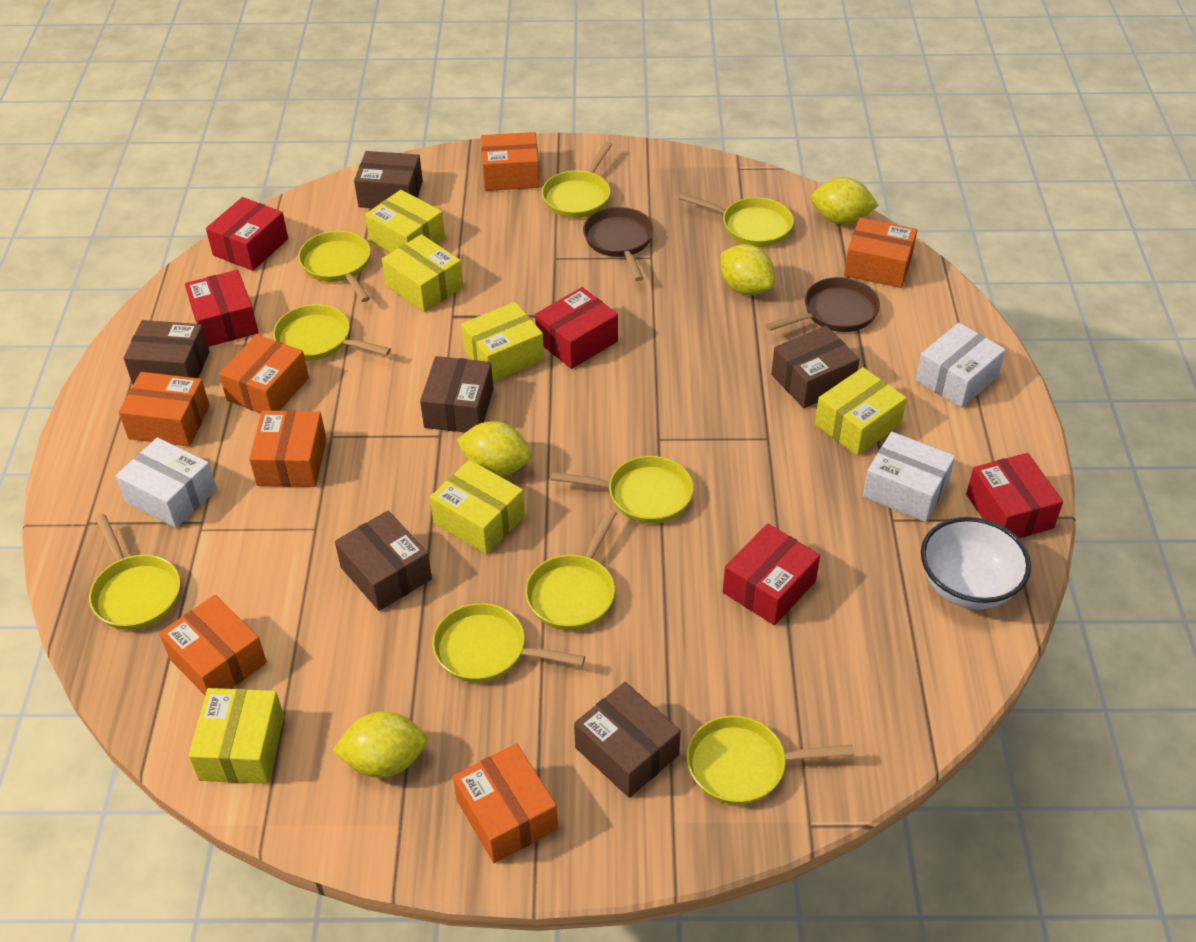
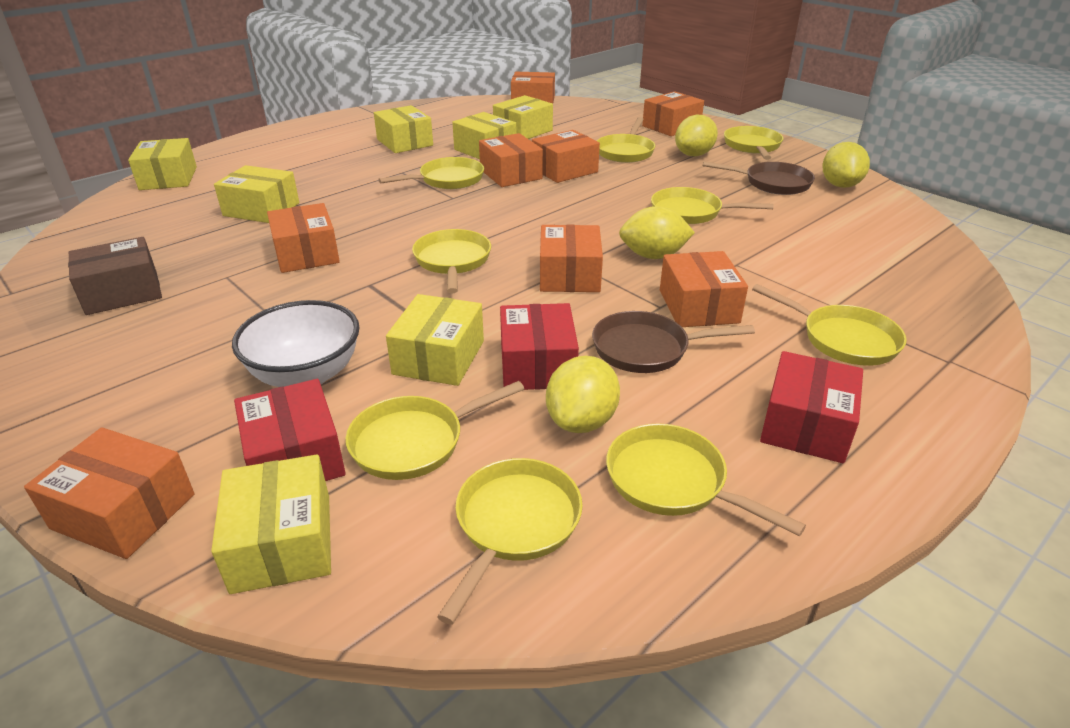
brown box: 6 -> 1
orange box: 7 -> 8
red box: 5 -> 3
white box: 3 -> 0
yellow box: 6 -> 7

